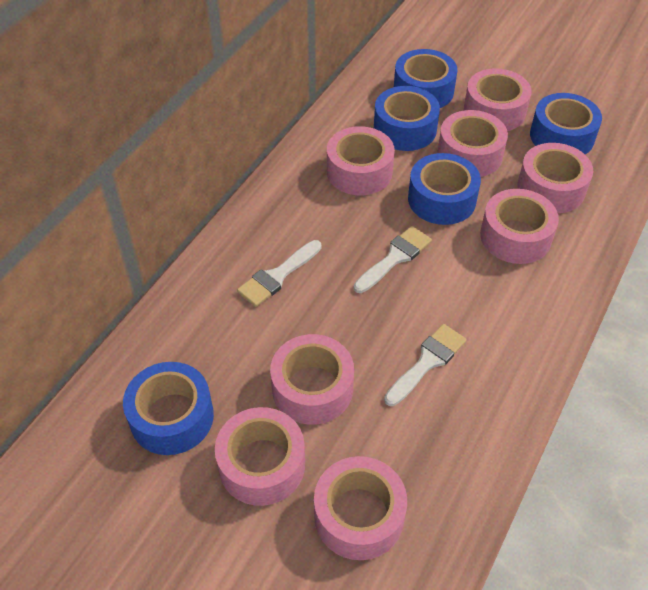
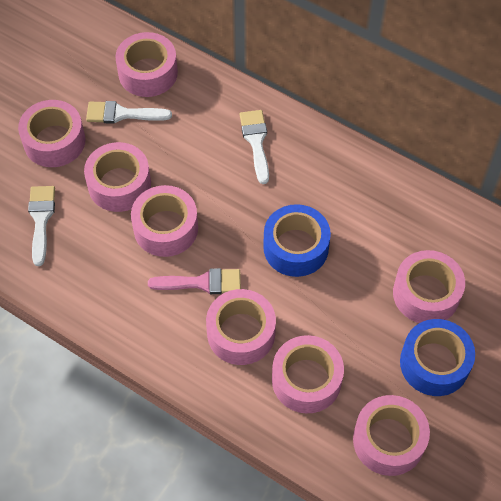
blue tape: 5 -> 2
pink brush: 0 -> 1

